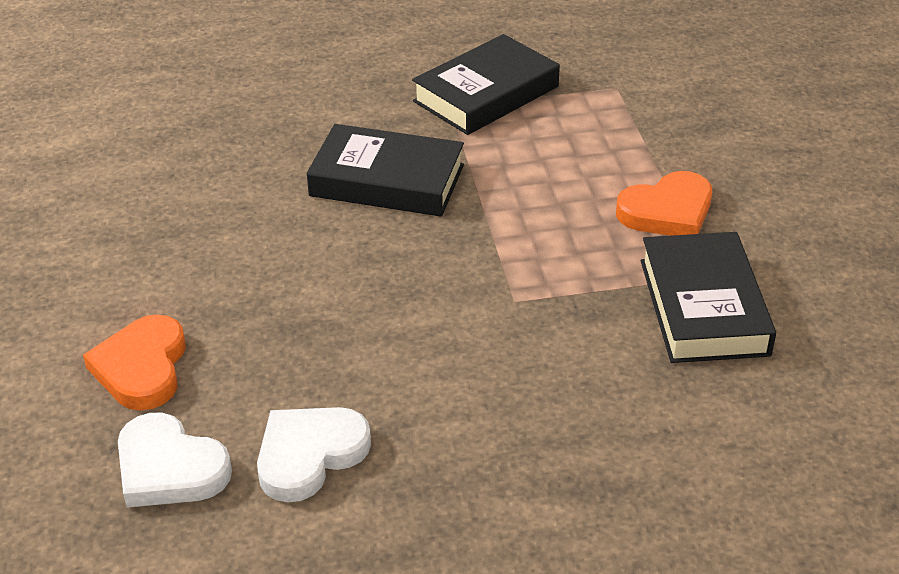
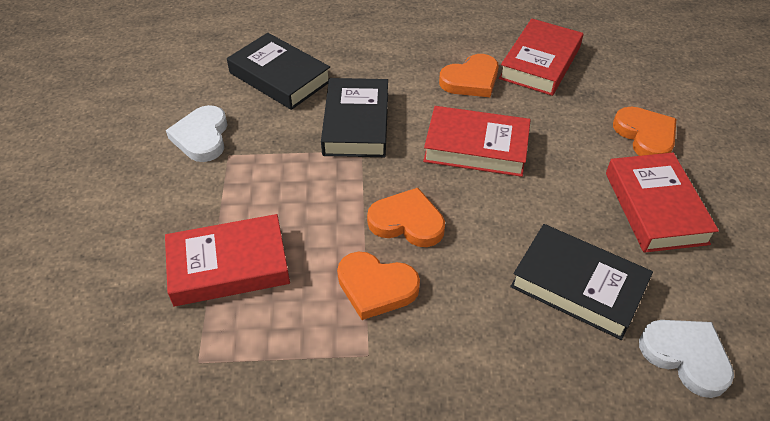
orange heart: 2 -> 4
red book: 0 -> 4

